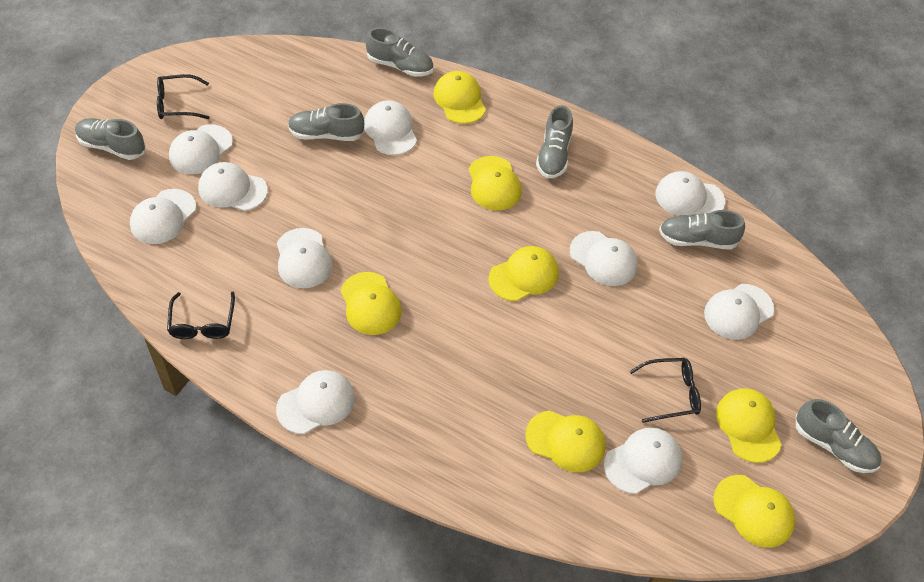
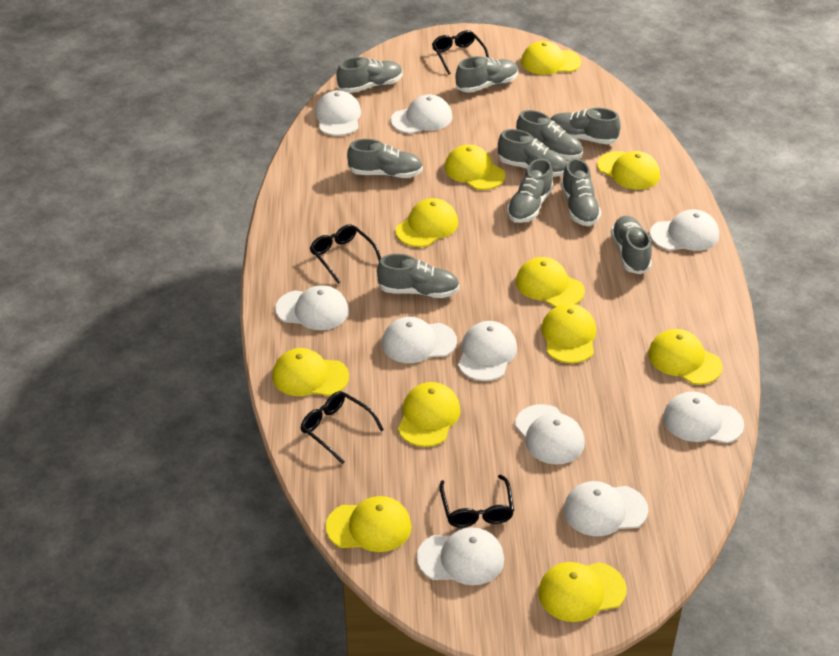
black glasses: 3 -> 4
grey shoe: 6 -> 10
yellow cap: 7 -> 11

